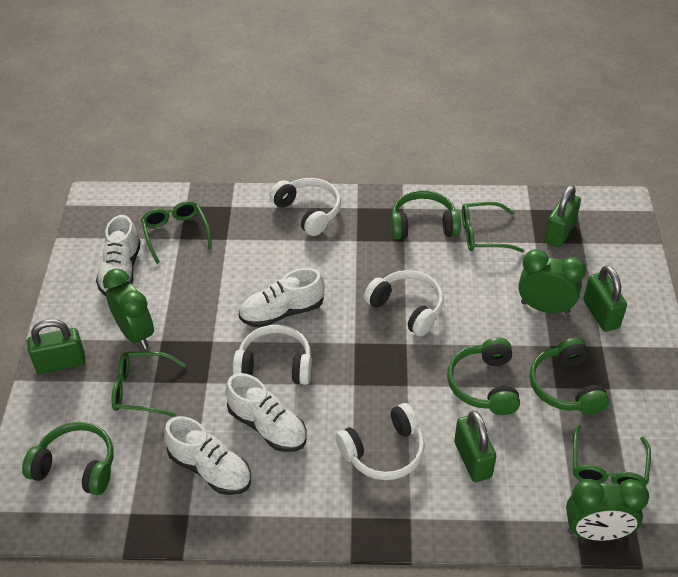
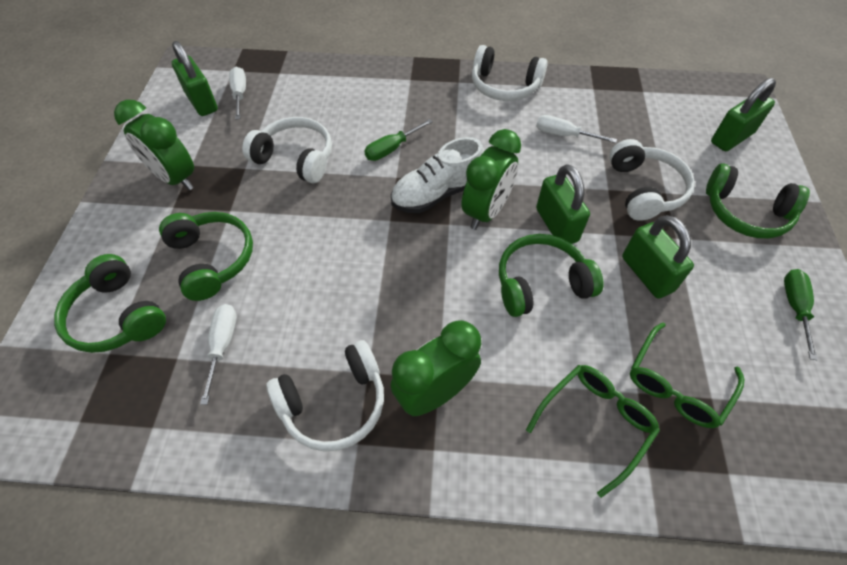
green glasses: 4 -> 2
green screwdriver: 0 -> 2
white screwdriver: 0 -> 3
white shoe: 4 -> 1

